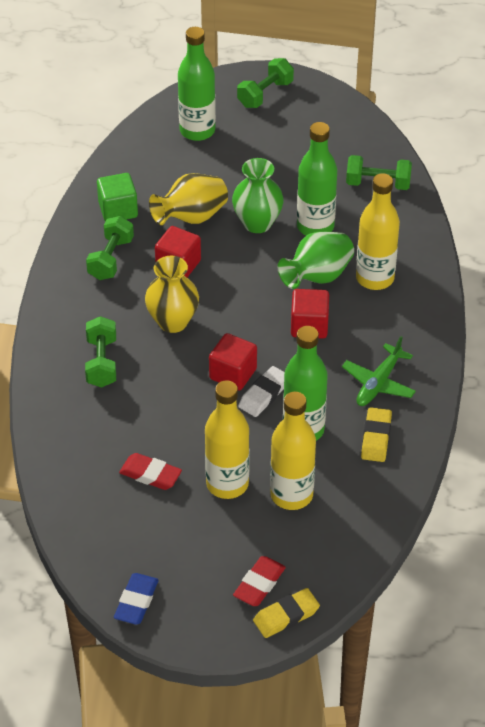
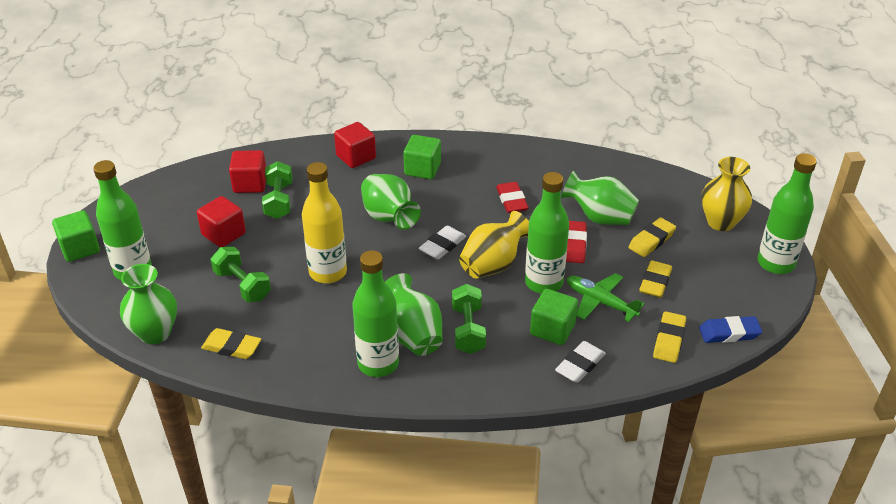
green bottle: 3 -> 4
green cube: 1 -> 3
green dumbbell: 4 -> 3
green vase: 2 -> 4
white eraser: 1 -> 2
yellow bottle: 3 -> 1
yellow eraser: 2 -> 4

